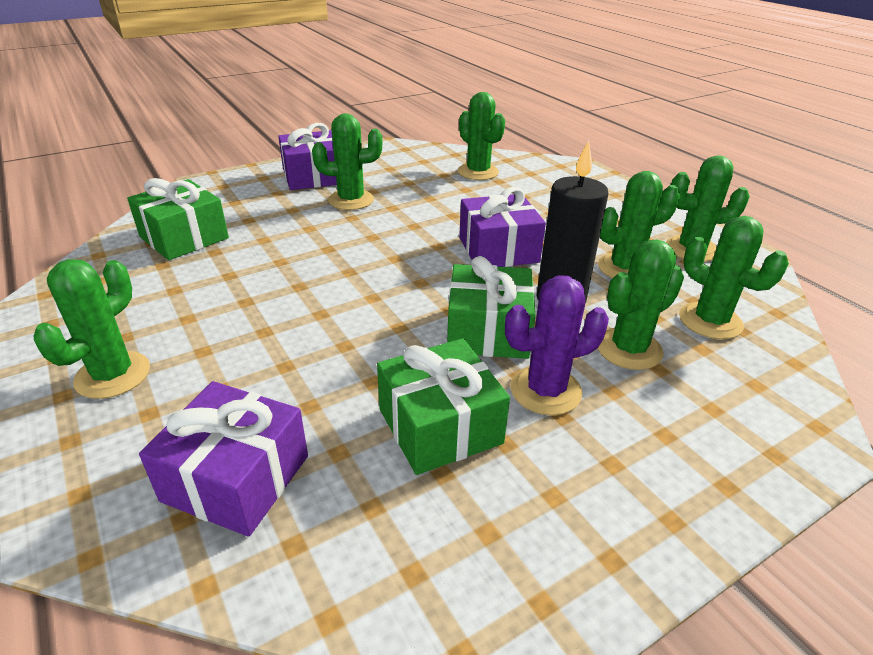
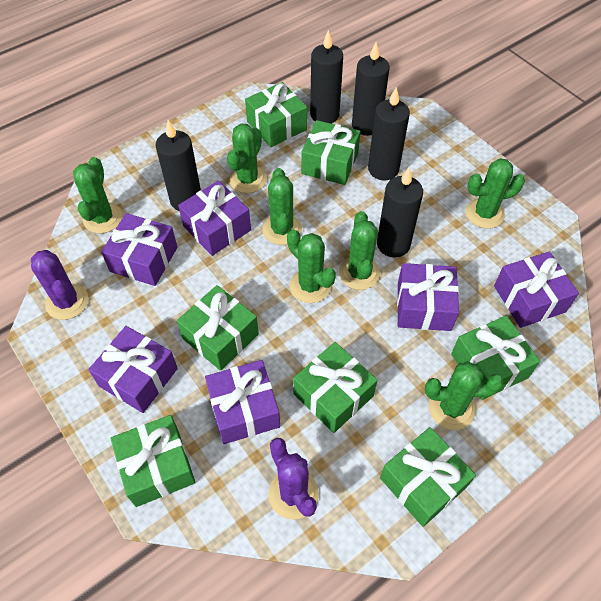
black candle: 1 -> 5
green gift: 3 -> 7
purple cactus: 1 -> 2
purple gift: 3 -> 6

